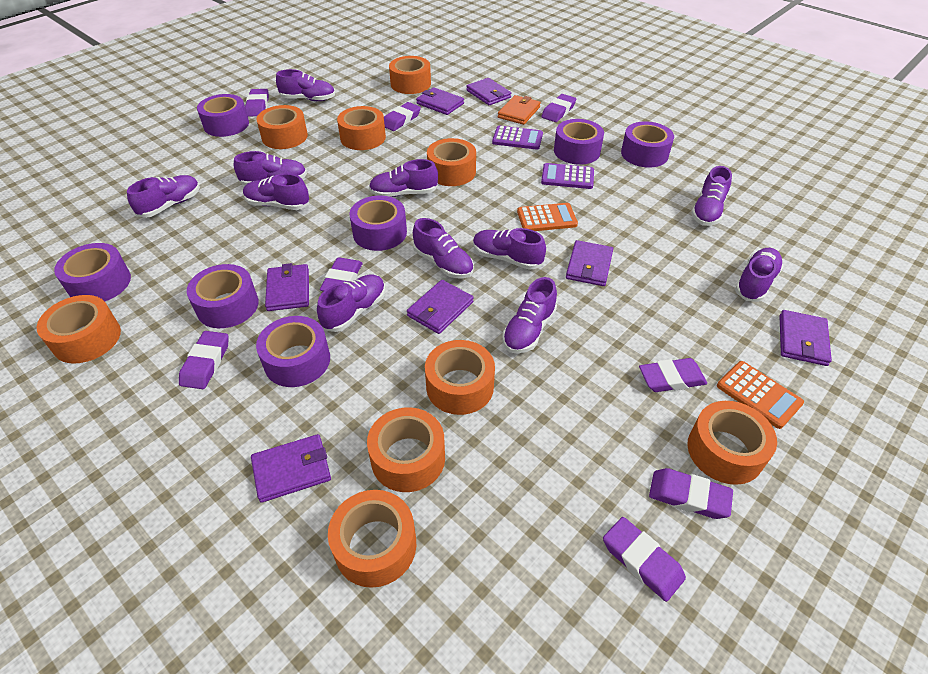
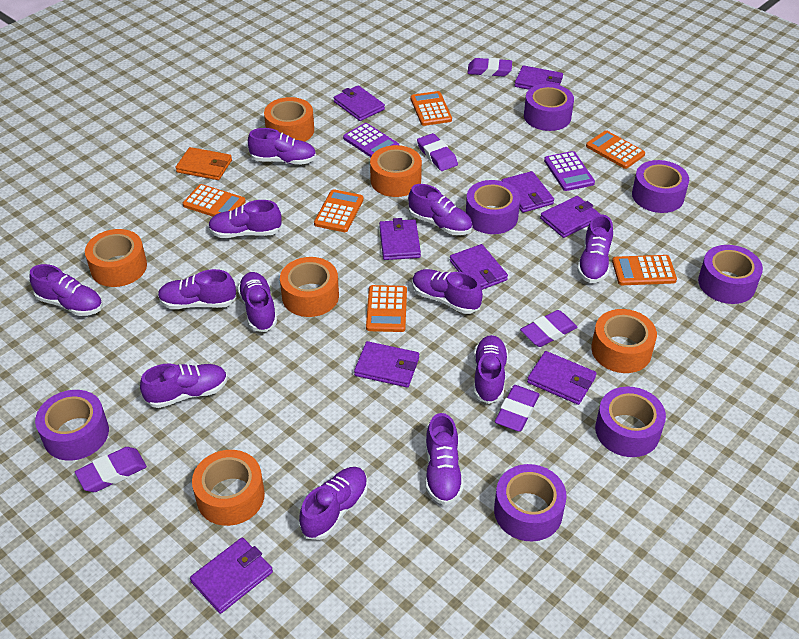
orange calculator: 2 -> 6
orange tape: 9 -> 6
purple eraser: 8 -> 5
purple shoe: 11 -> 12
purple wallet: 7 -> 9

